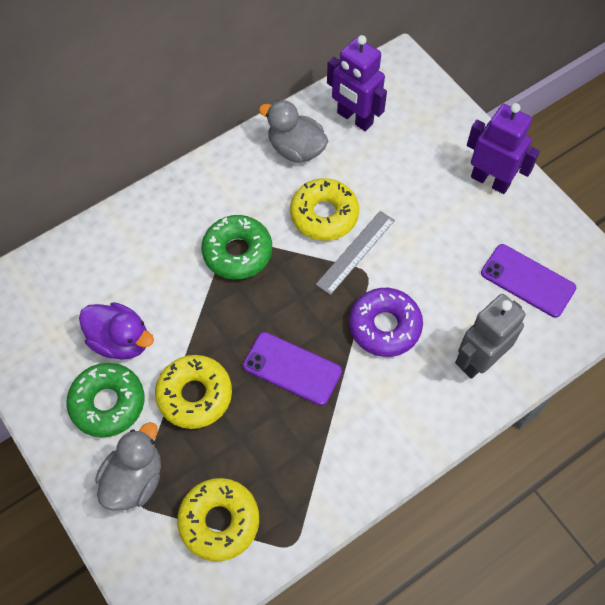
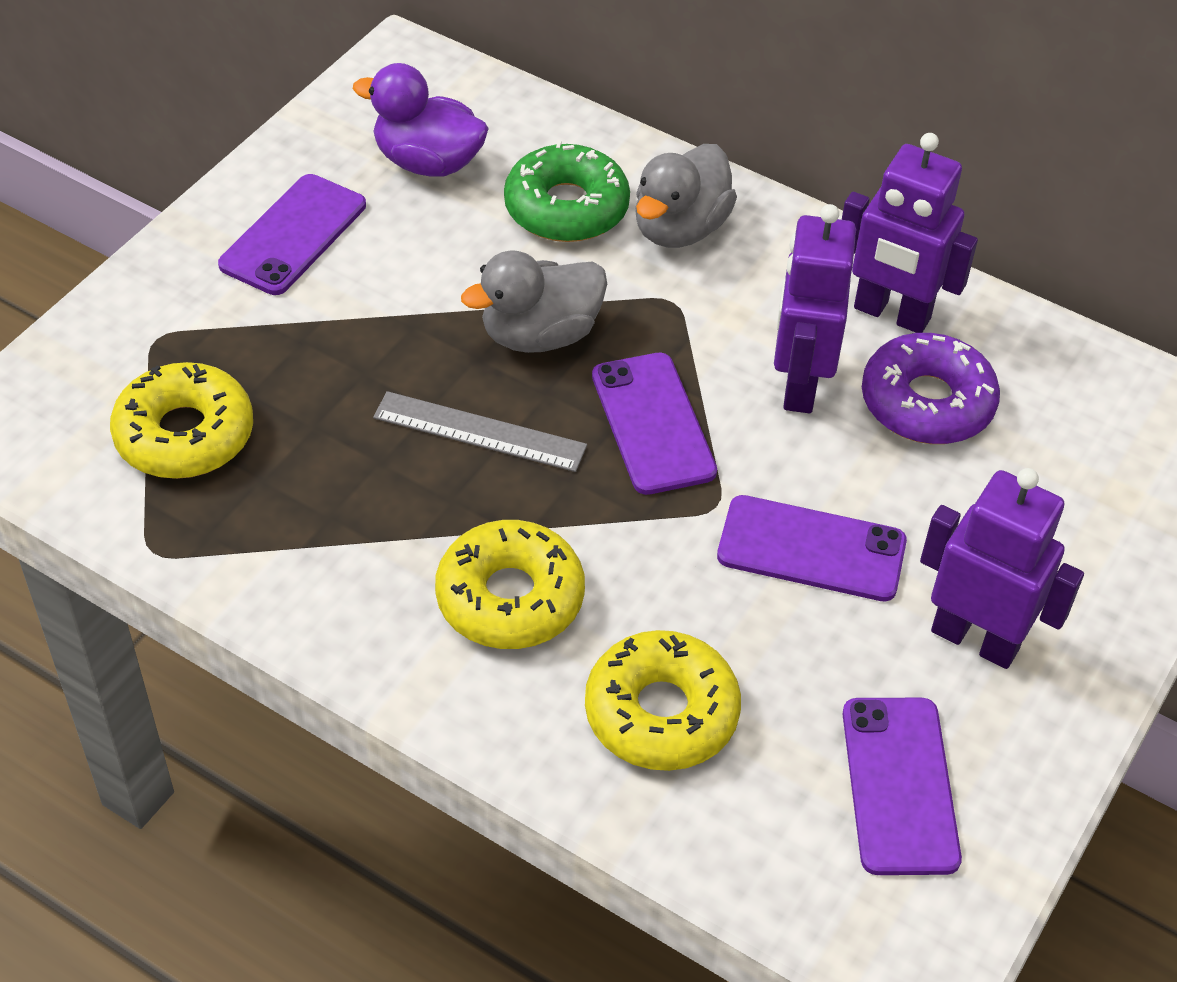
green donut: 2 -> 1
grey robot: 1 -> 0
purple phone: 2 -> 4
purple robot: 2 -> 3

